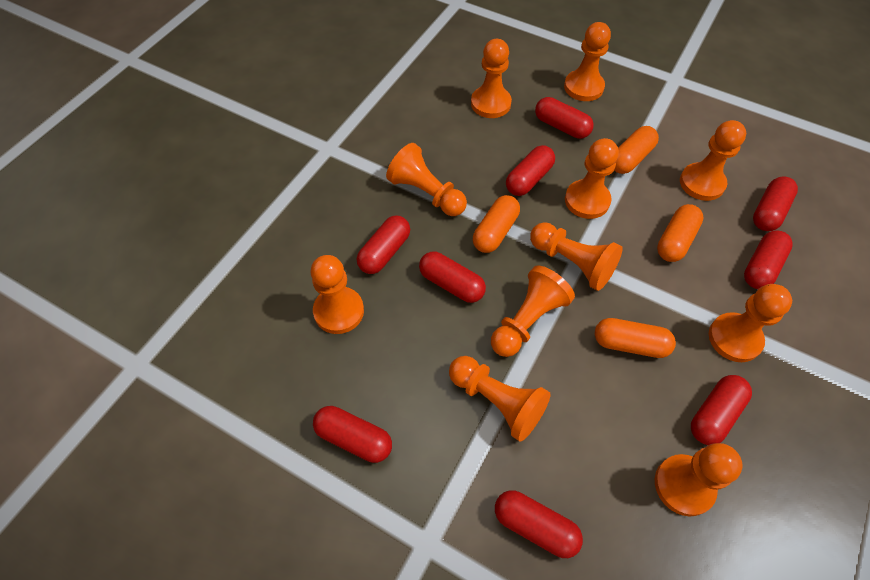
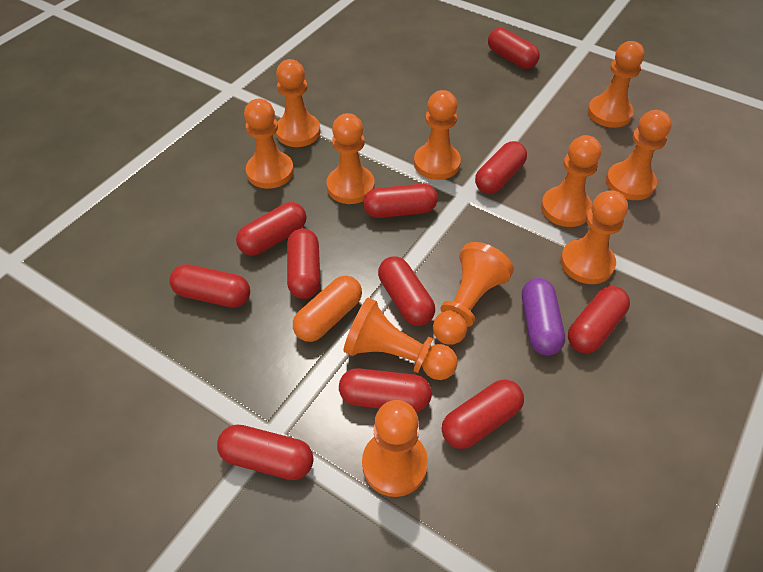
orange capsule: 4 -> 1
purple capsule: 0 -> 1
red capsule: 9 -> 11

